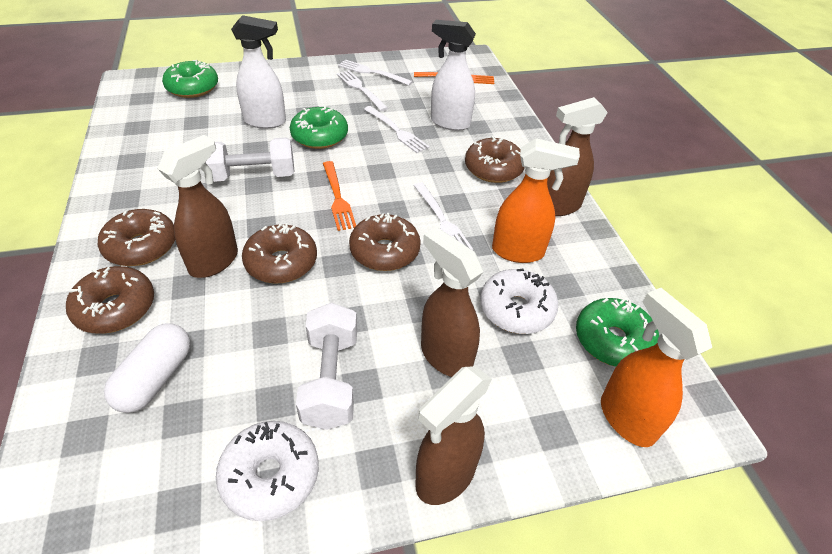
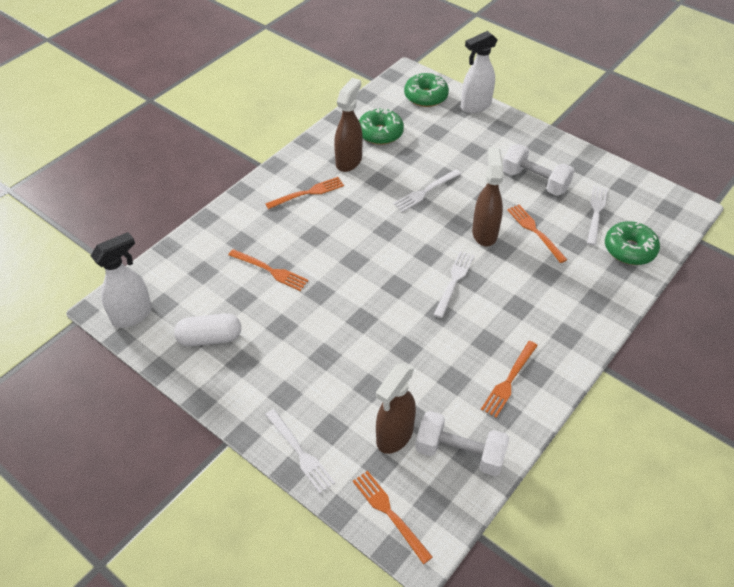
brown donut: 5 -> 0
brown spray bottle: 4 -> 3
orange fork: 2 -> 5
orange spray bottle: 2 -> 0
white donut: 2 -> 0

